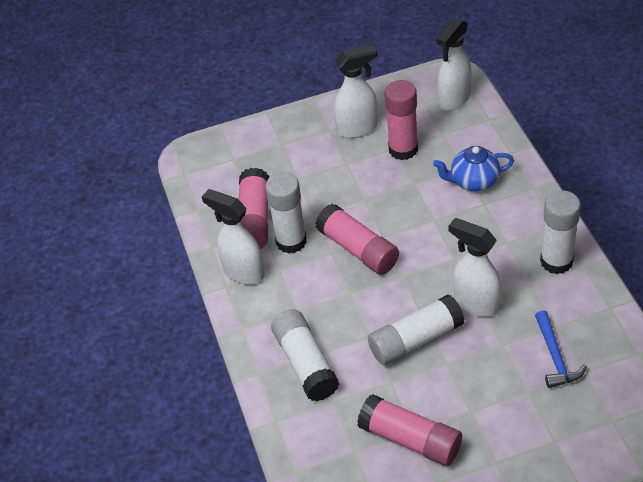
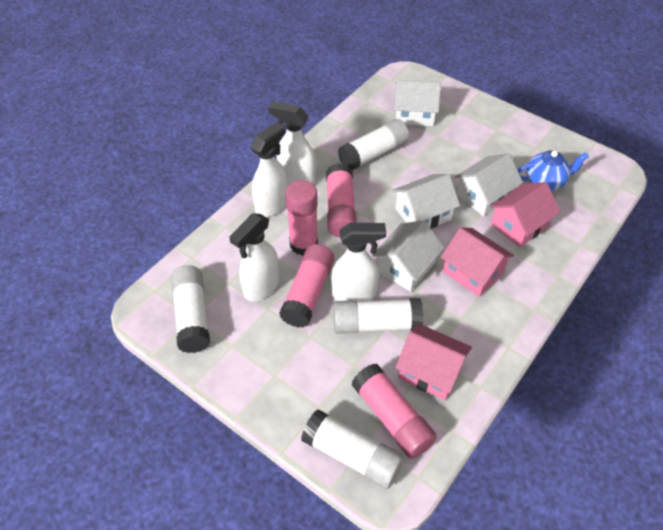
blue hammer: 1 -> 0
pink house: 0 -> 3
white house: 0 -> 4

